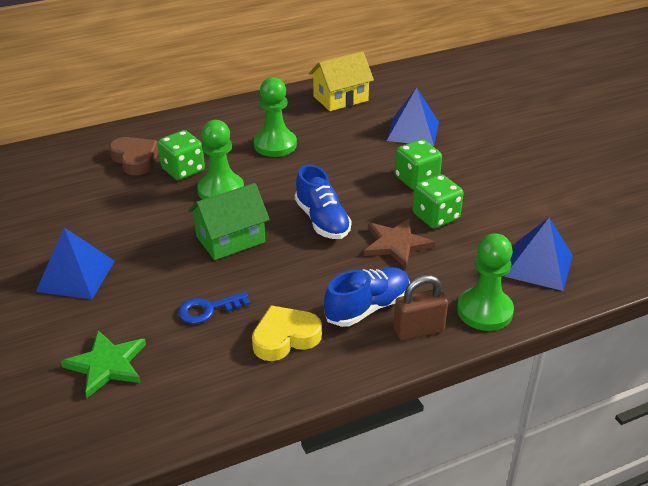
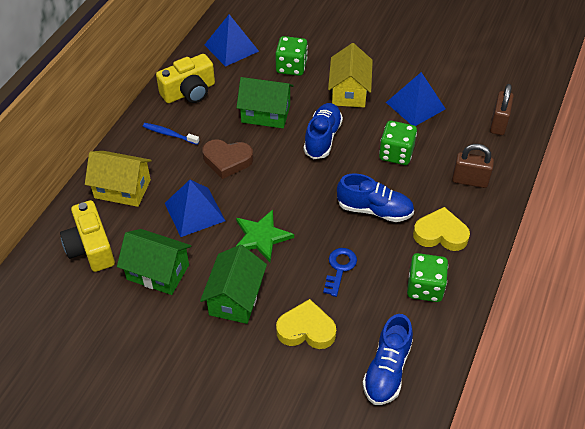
blue shoe: 2 -> 3
blue toothbrush: 0 -> 1
brown padlock: 1 -> 2
brown star: 1 -> 0
green house: 1 -> 3
green pawn: 3 -> 0
yellow camera: 0 -> 2
yellow heart: 1 -> 2
yellow house: 1 -> 2

